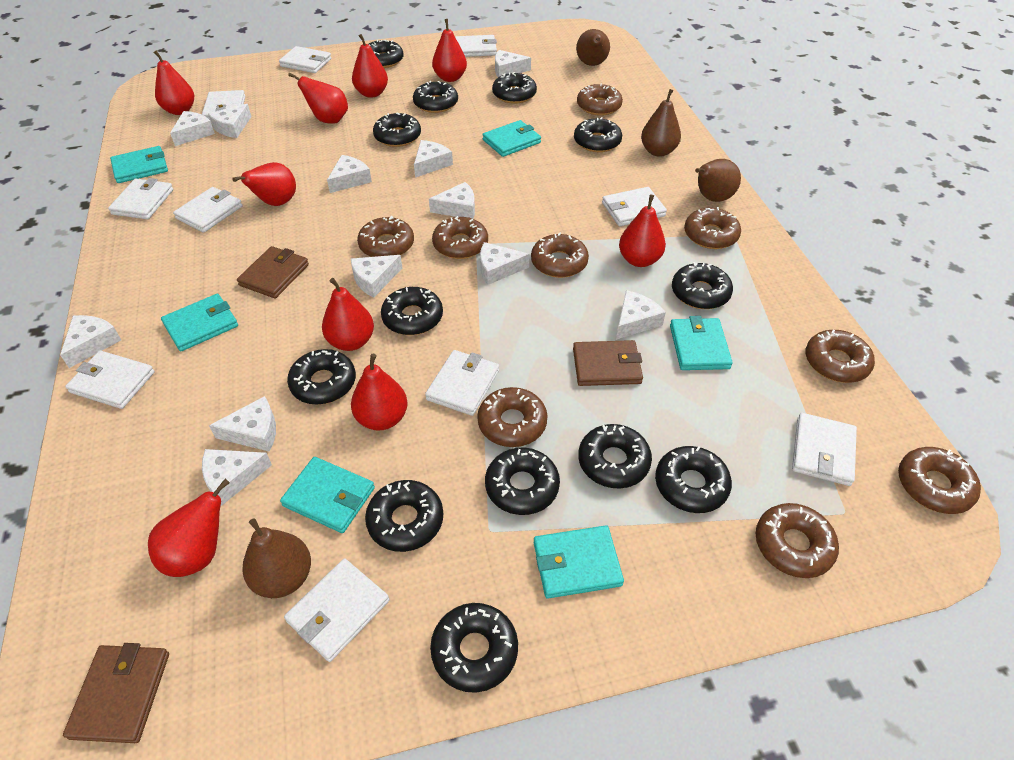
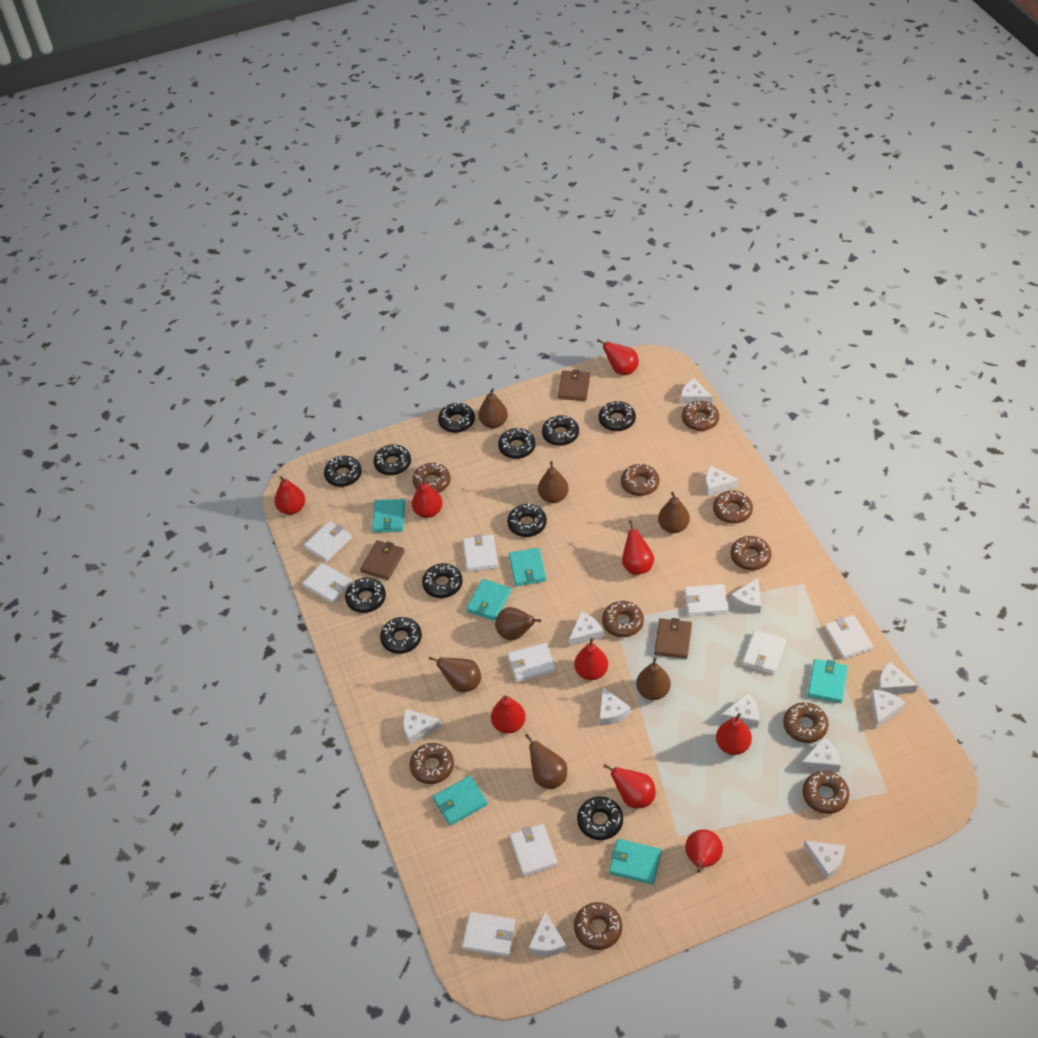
black donut: 13 -> 11
brown donut: 9 -> 10
brown pear: 4 -> 7
white wallet: 10 -> 9

